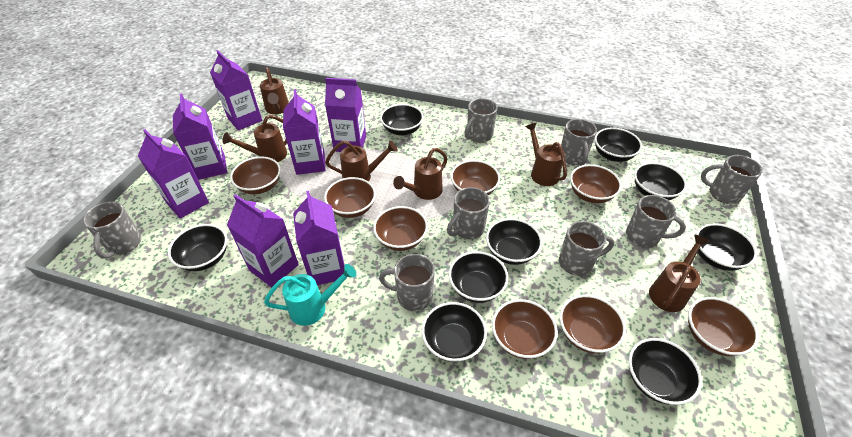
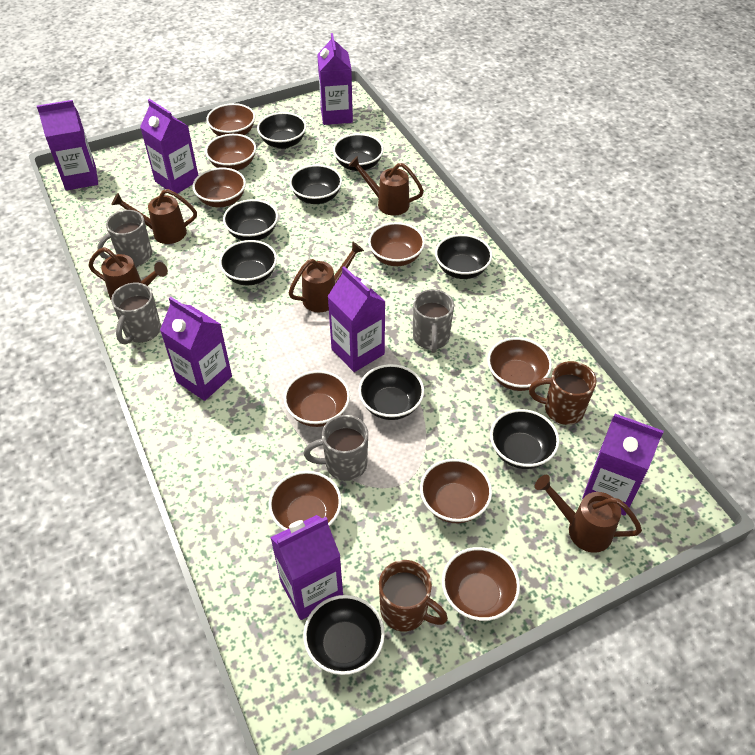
brown bowl: 8 -> 9
brown mug: 0 -> 2
brown watering can: 6 -> 5
grey mug: 8 -> 4
turquoise watering can: 1 -> 0

